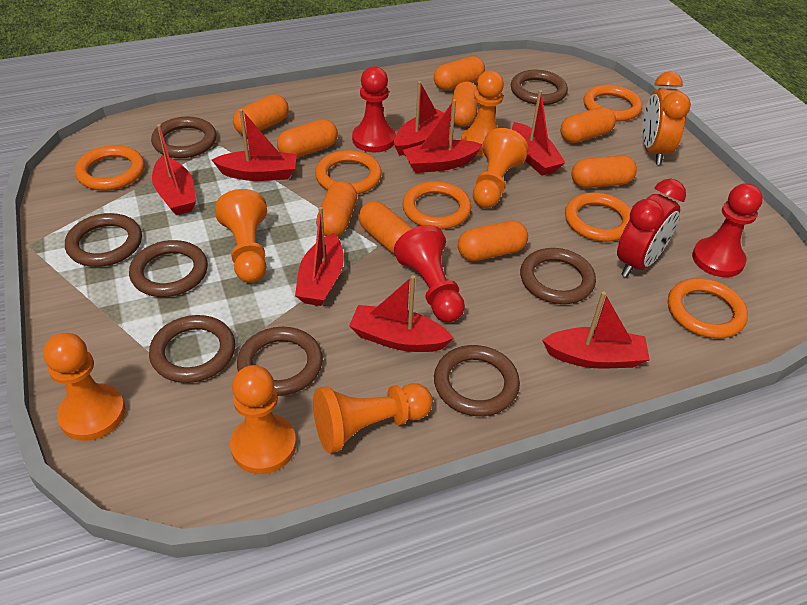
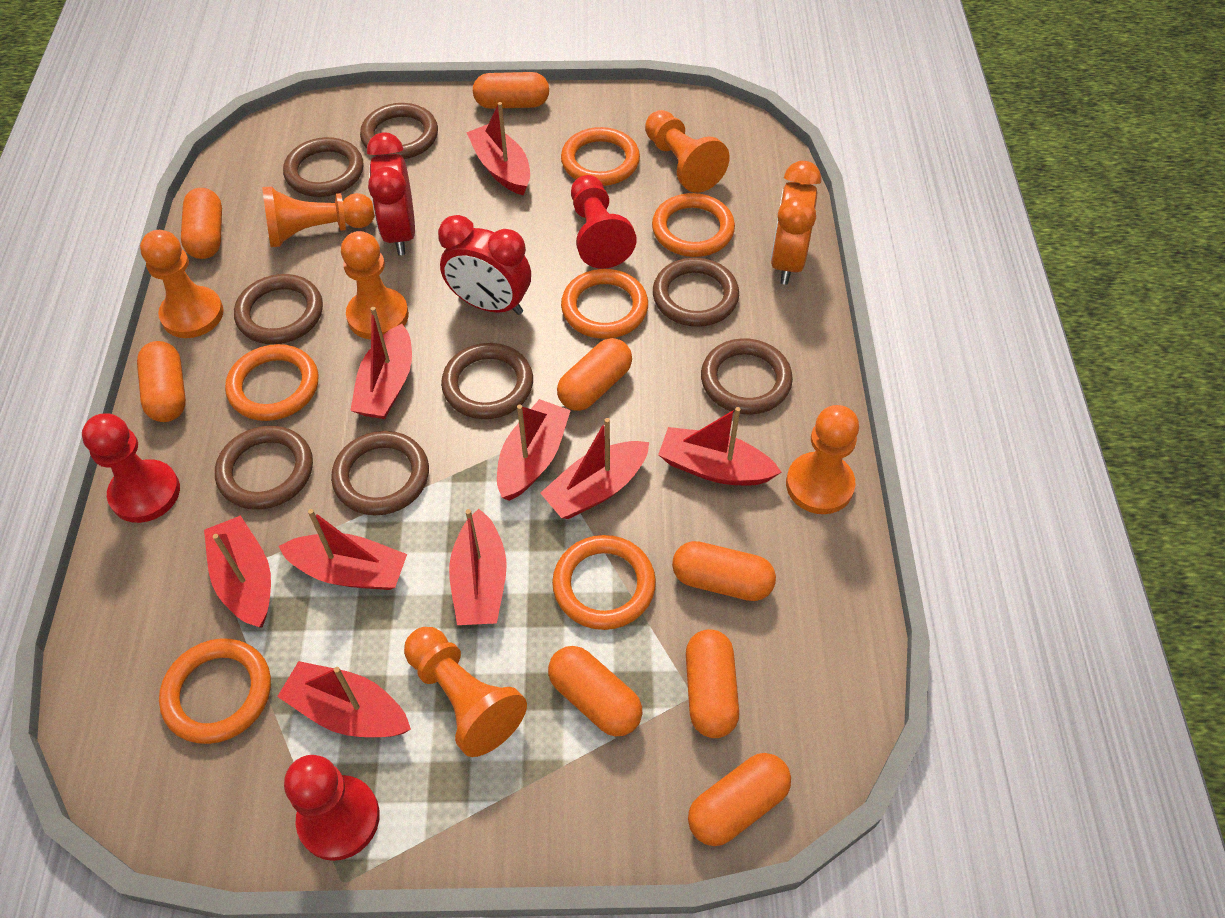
orange capsule: 9 -> 8
red boat: 8 -> 9
red clock: 1 -> 2

